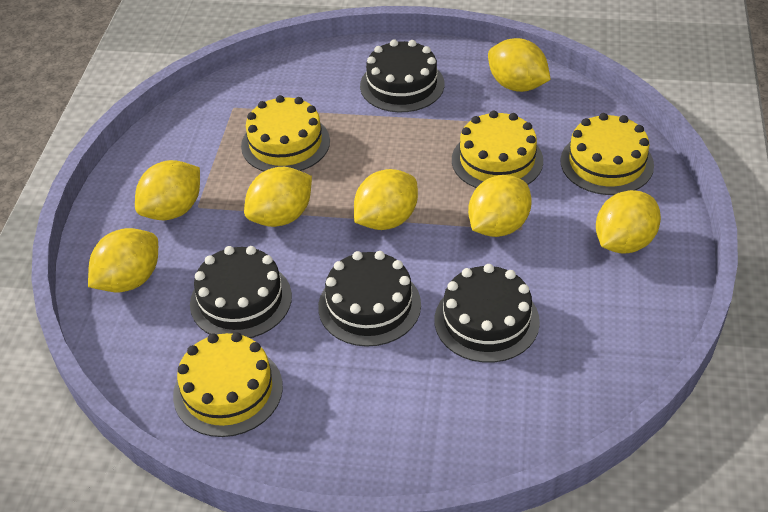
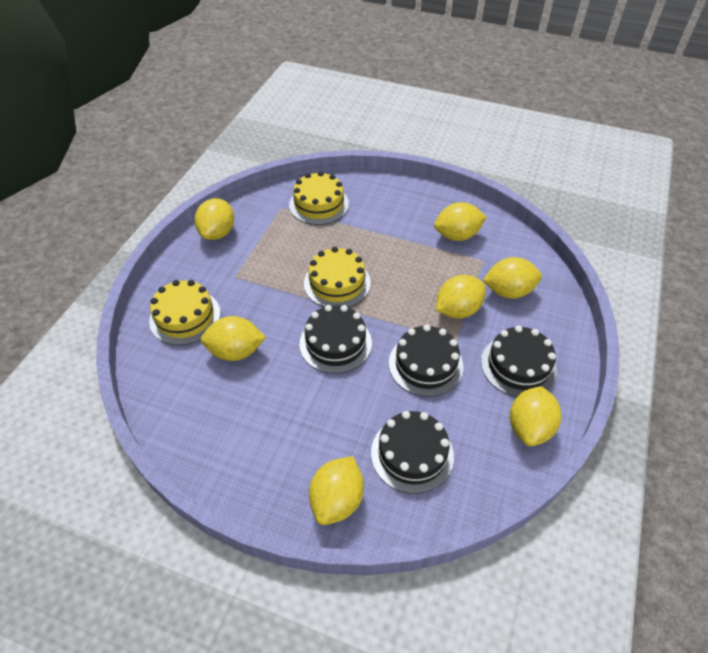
yellow cake: 4 -> 3

